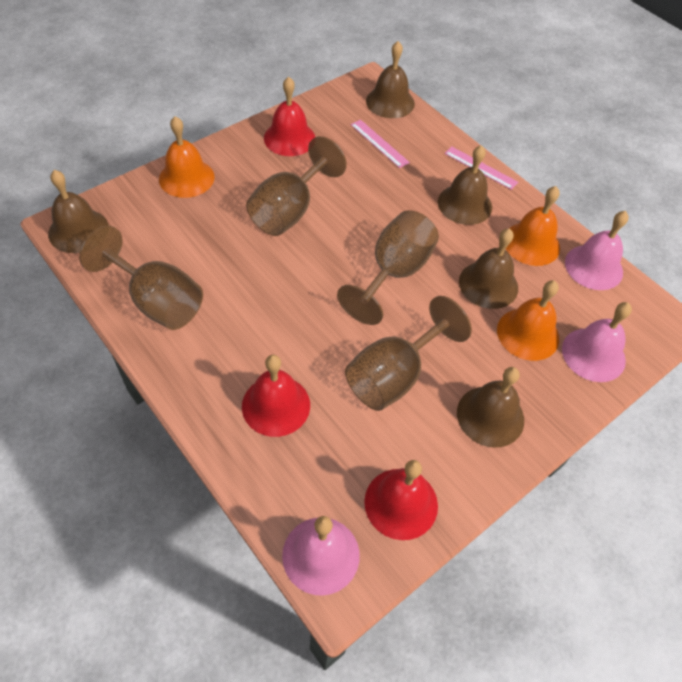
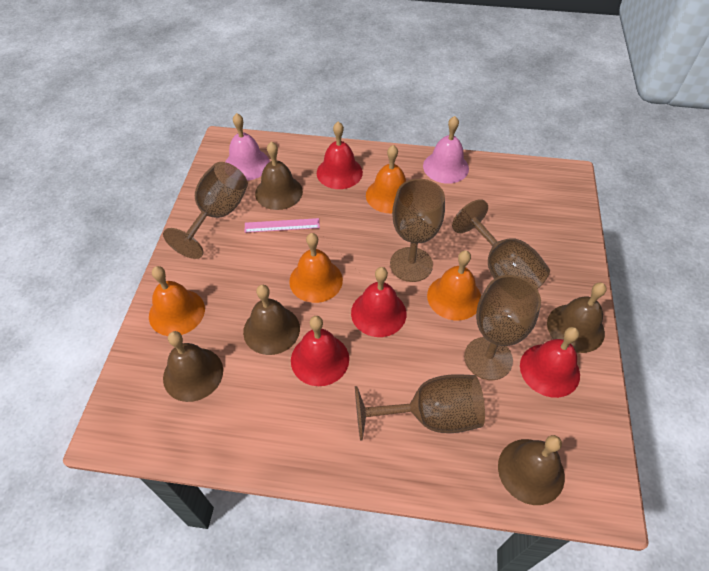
brown goblet: 4 -> 5
orange bell: 3 -> 4
pink bell: 3 -> 2
pink ruler: 2 -> 1
red bell: 3 -> 4

